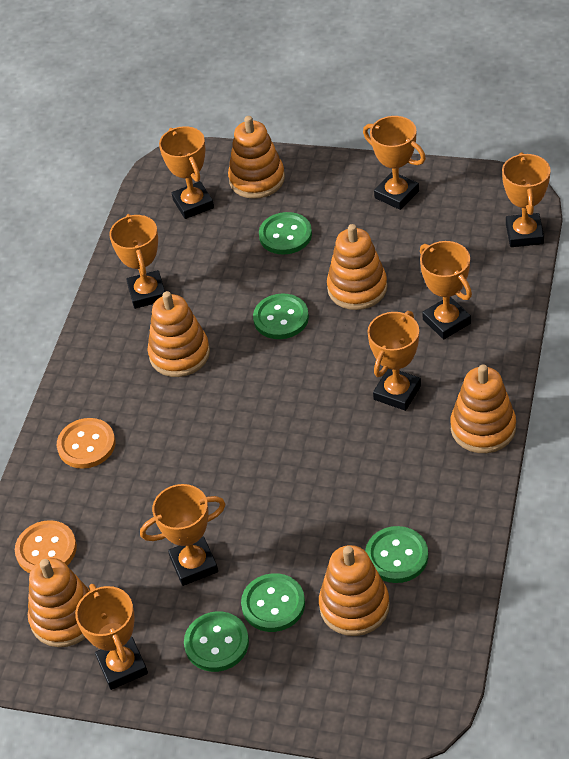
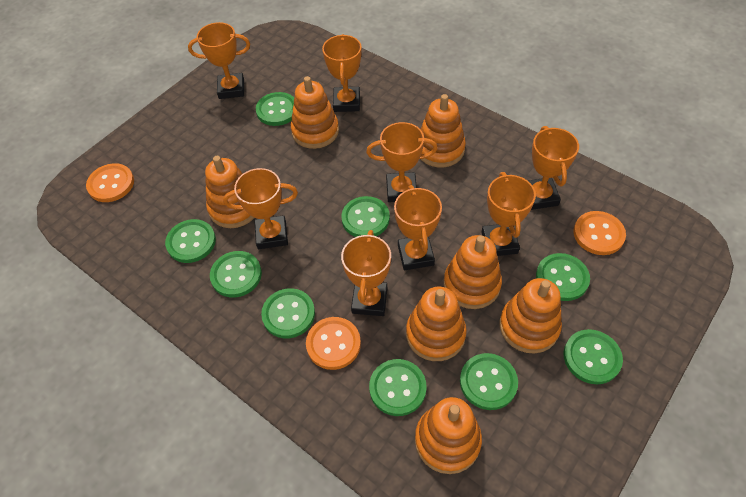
green button: 5 -> 9
orange button: 2 -> 3
orange stacking toy: 6 -> 7

